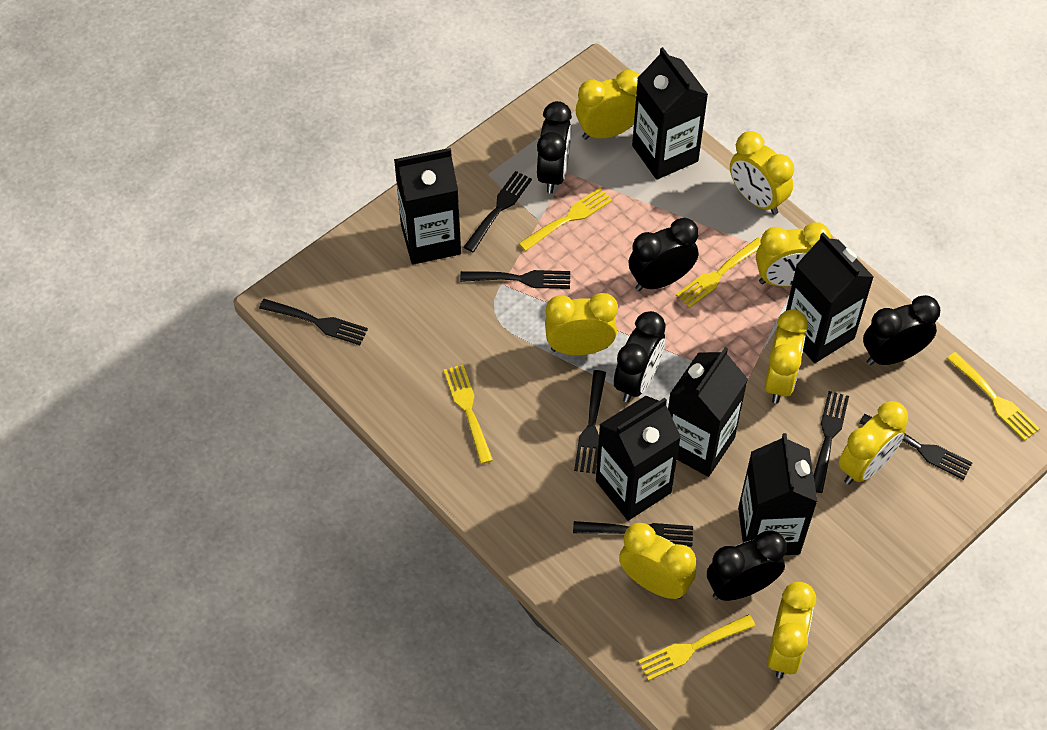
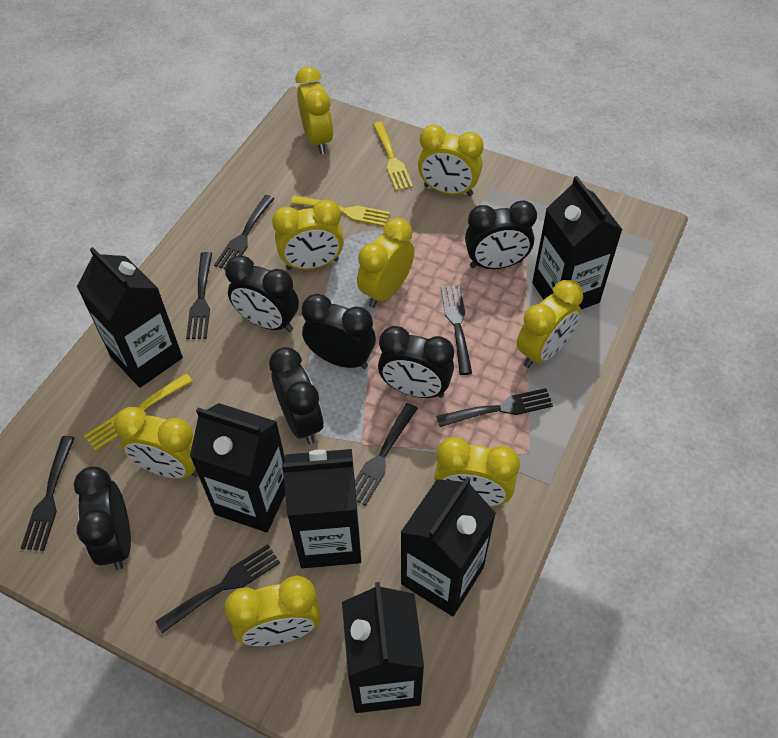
black clock: 5 -> 6
yellow fork: 5 -> 3

